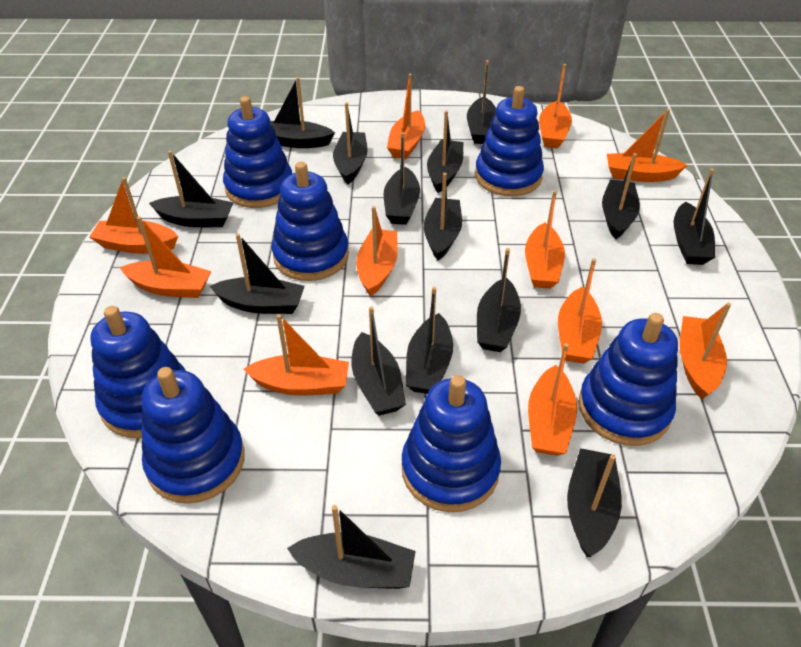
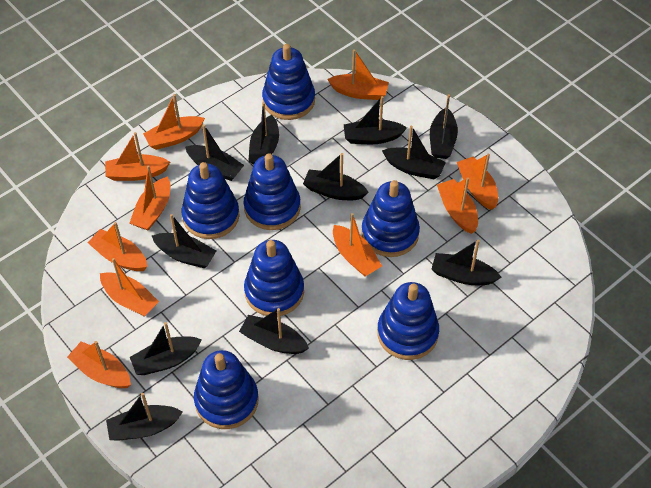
black boat: 15 -> 11
orange boat: 11 -> 10

